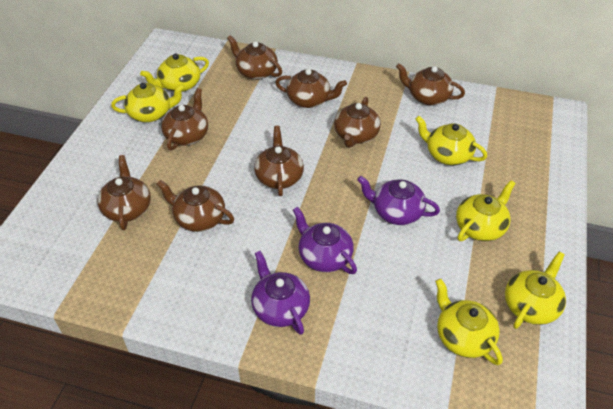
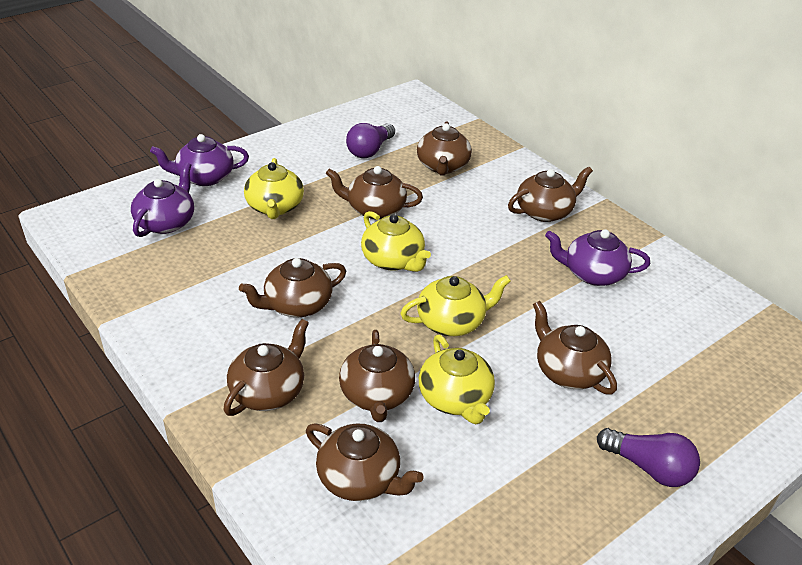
purple light bulb: 0 -> 2
yellow teapot: 6 -> 4

